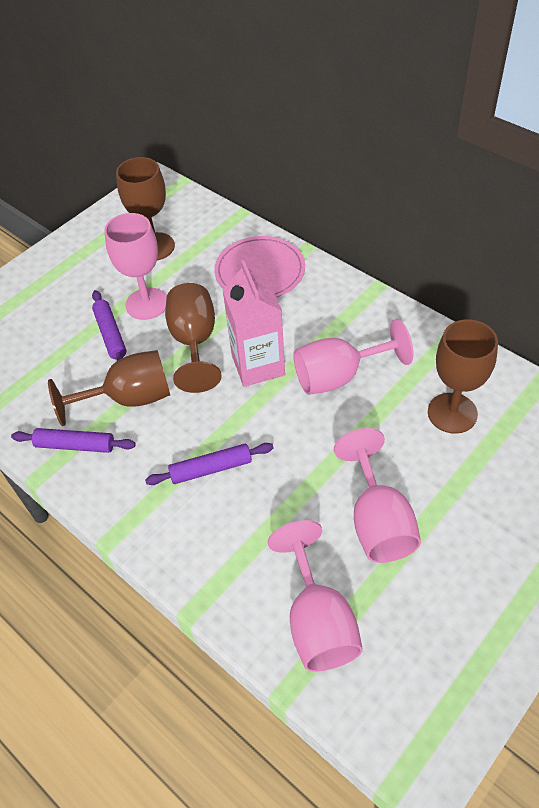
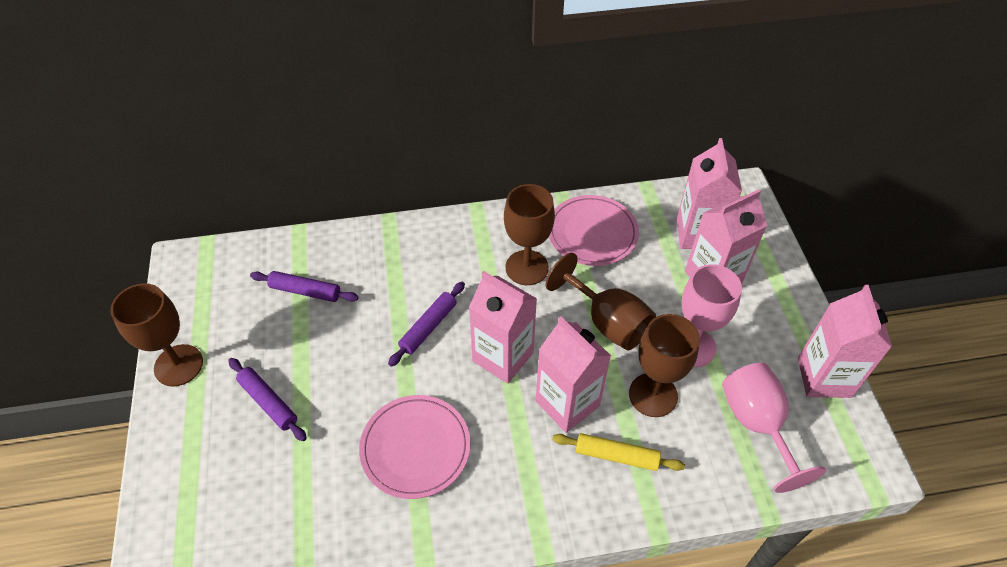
pink carton: 1 -> 5
pink goblet: 4 -> 2
pink plate: 1 -> 2
yellow rolling pin: 0 -> 1

